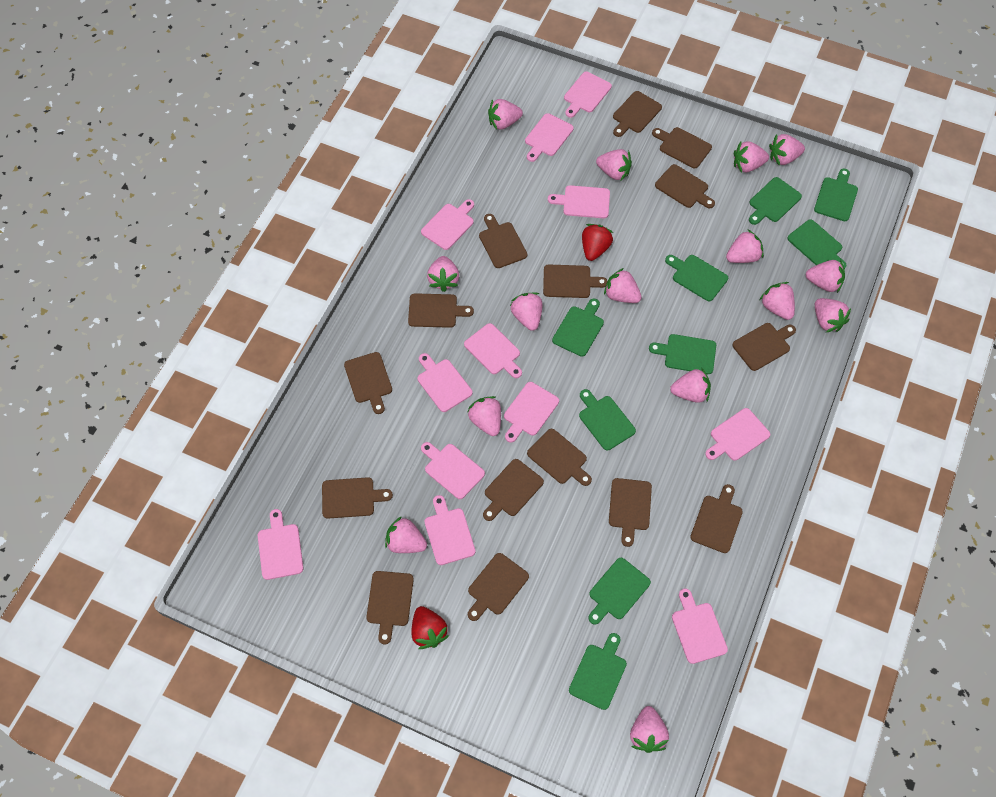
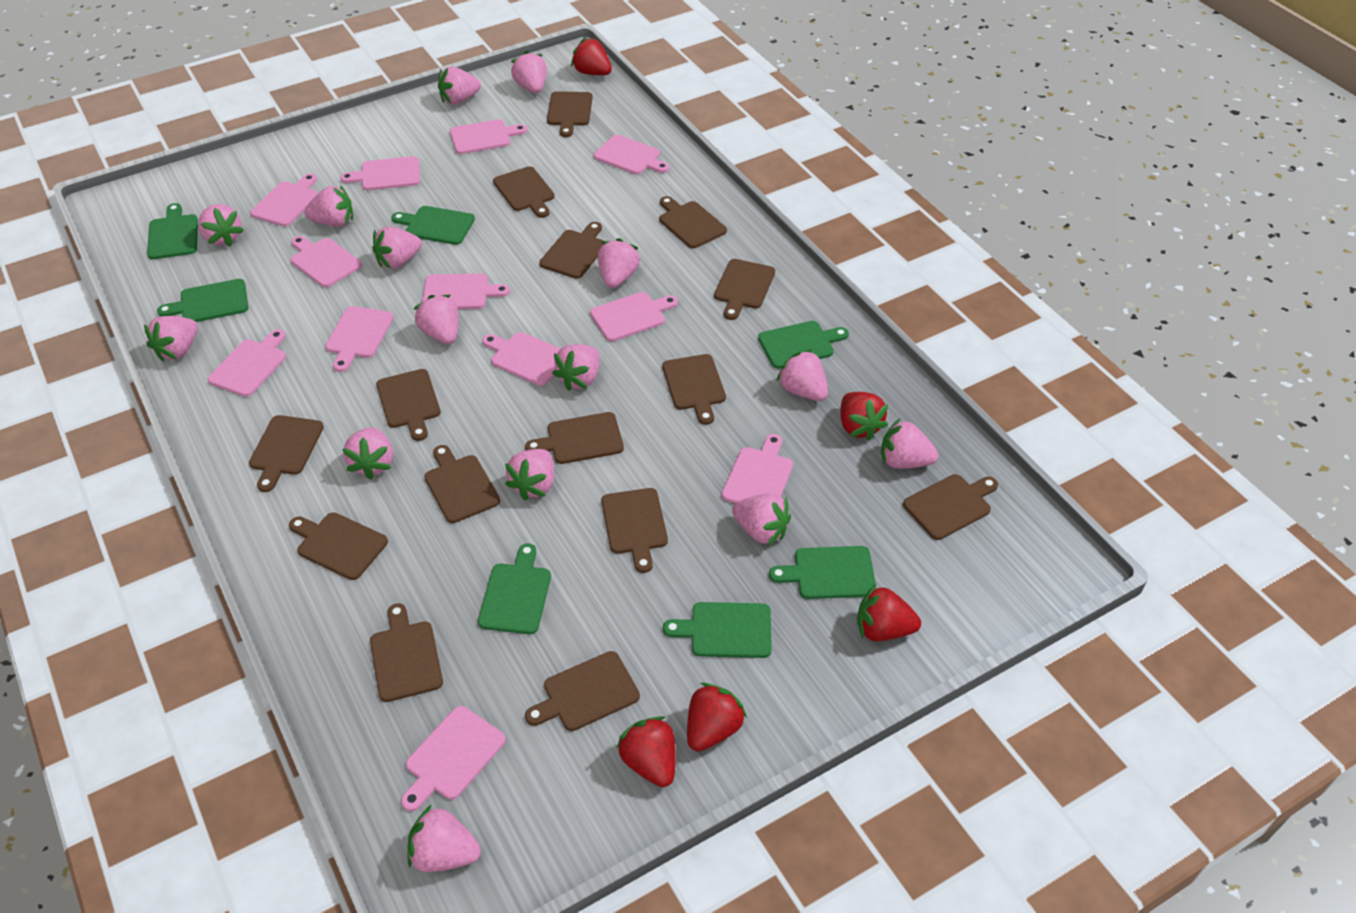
green cutting board: 9 -> 7
red strawberry: 2 -> 5

